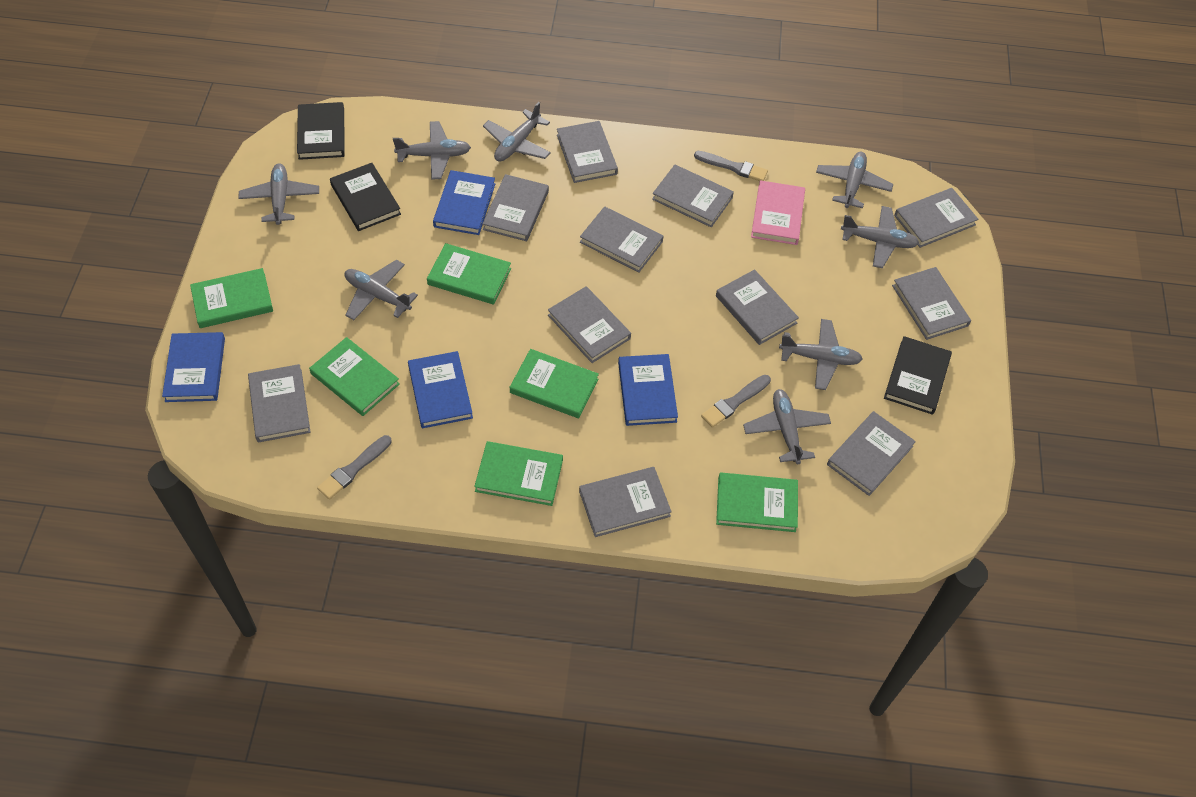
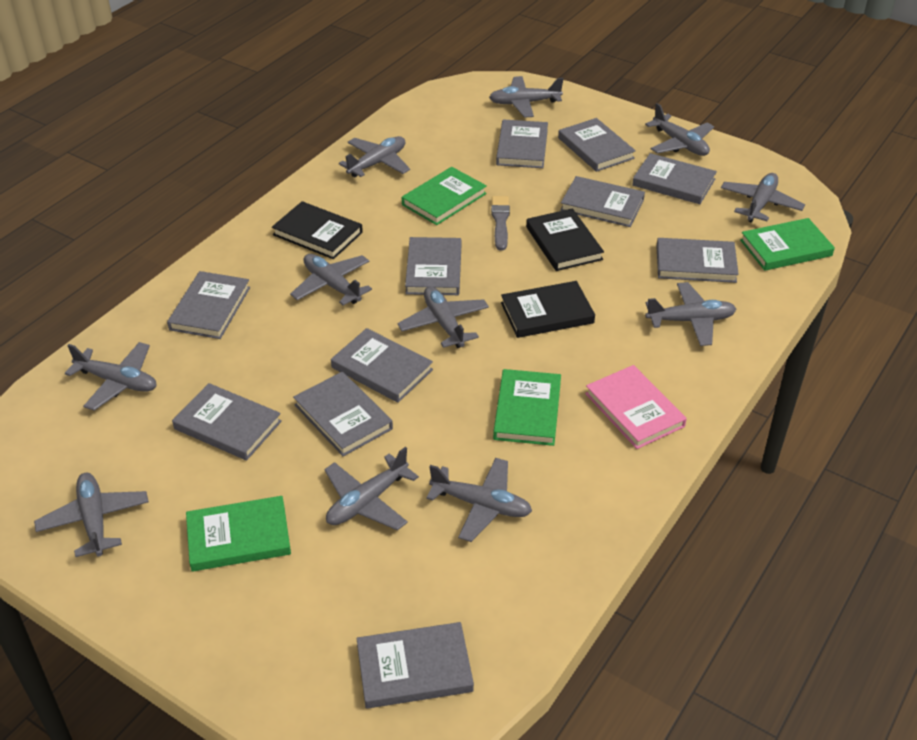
blue book: 4 -> 0
green book: 6 -> 4
grey brush: 3 -> 1
grey plane: 8 -> 11

